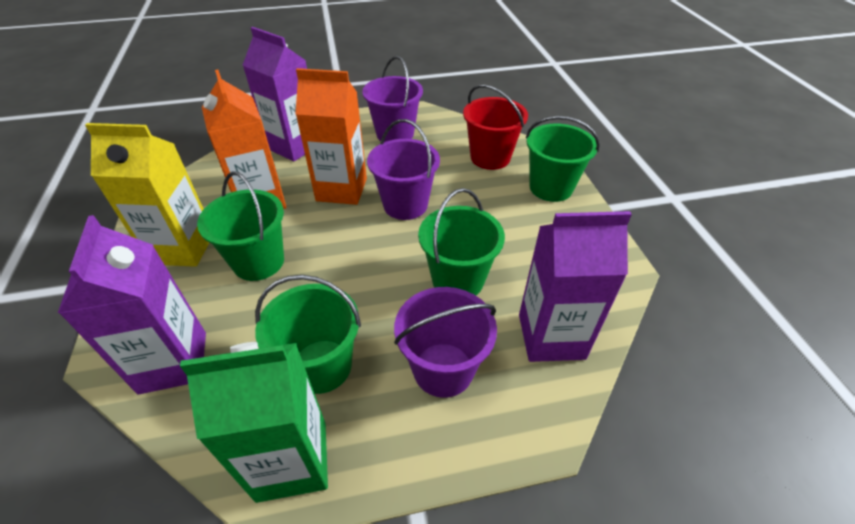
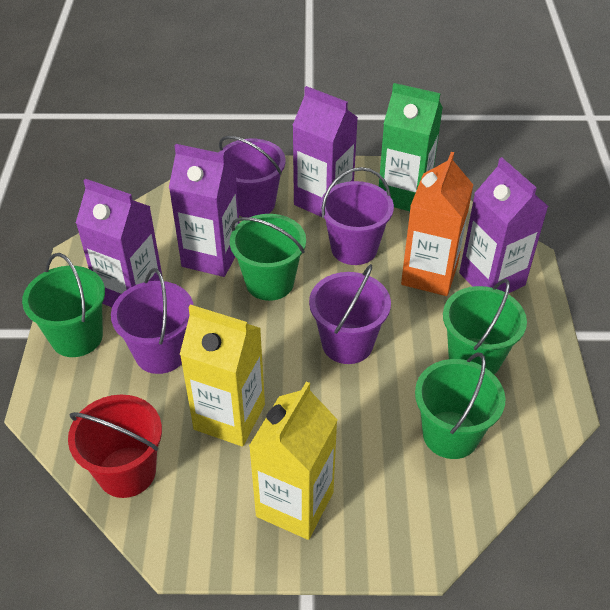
orange carton: 2 -> 1
purple bucket: 3 -> 4
purple carton: 3 -> 4
yellow carton: 1 -> 2

